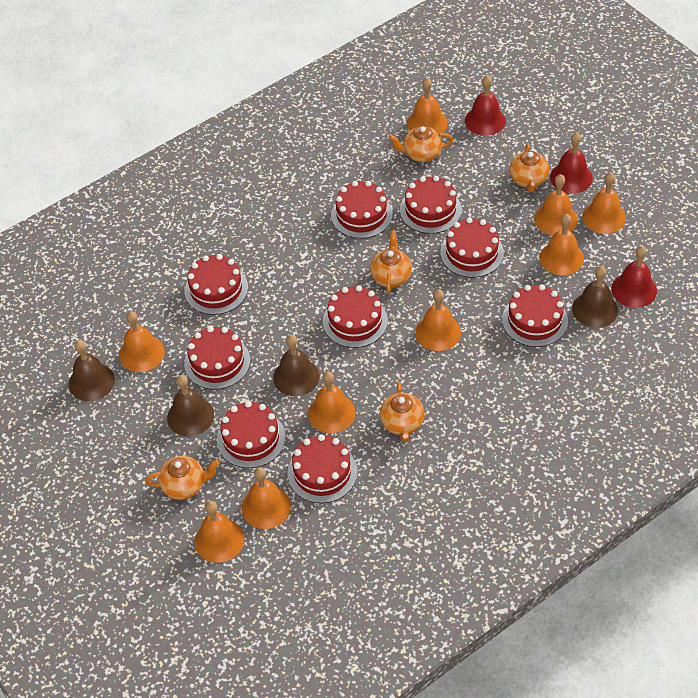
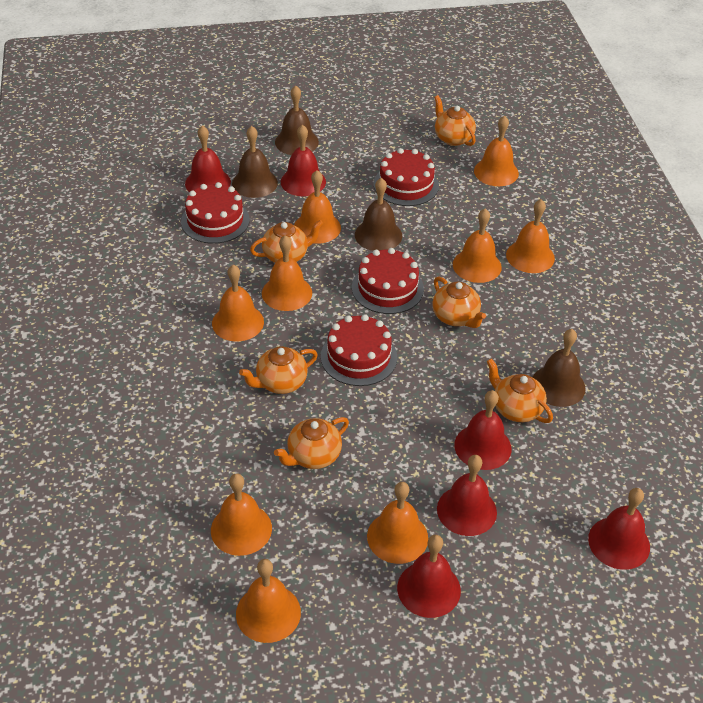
orange teapot: 5 -> 6
red bell: 3 -> 6
red cake: 9 -> 4

